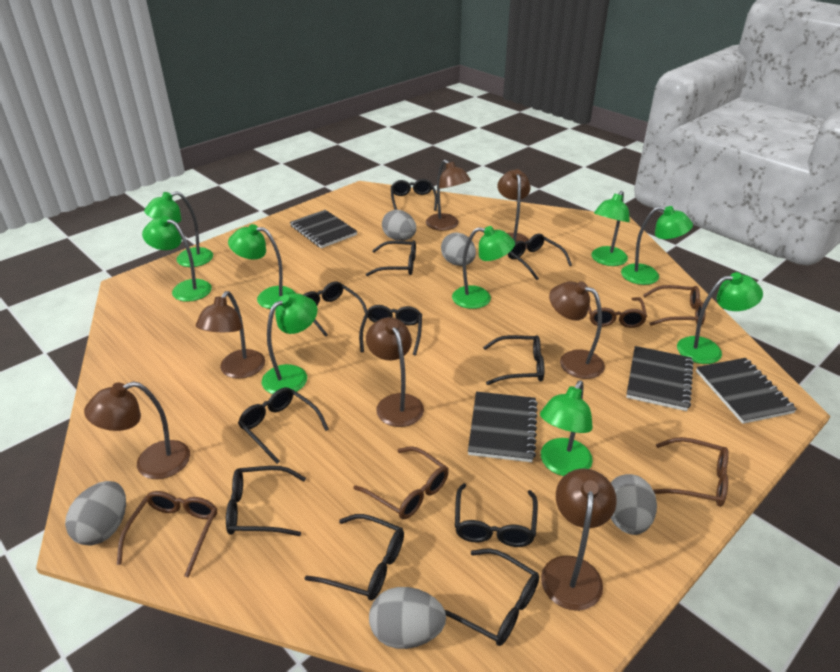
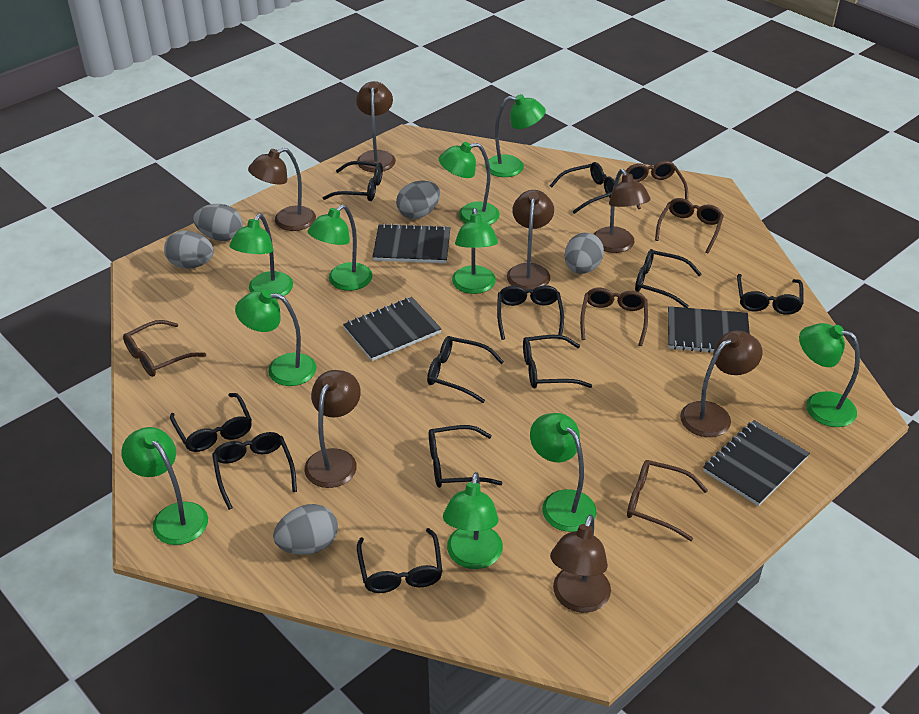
green lamp: 9 -> 10

